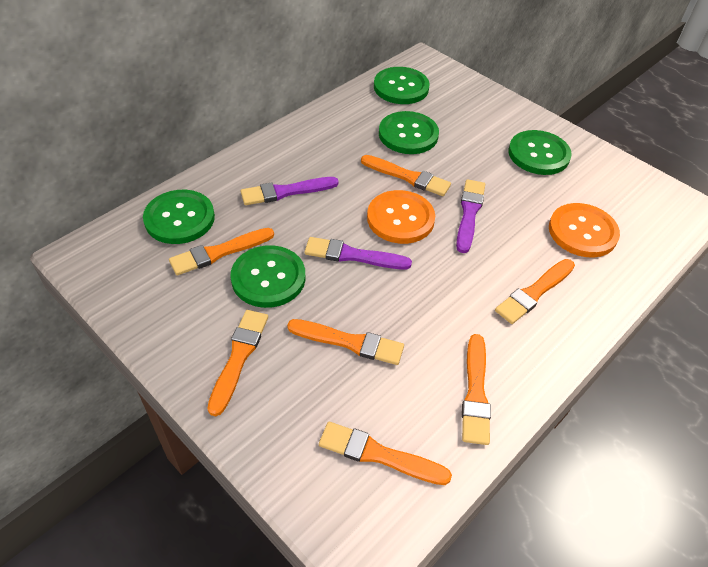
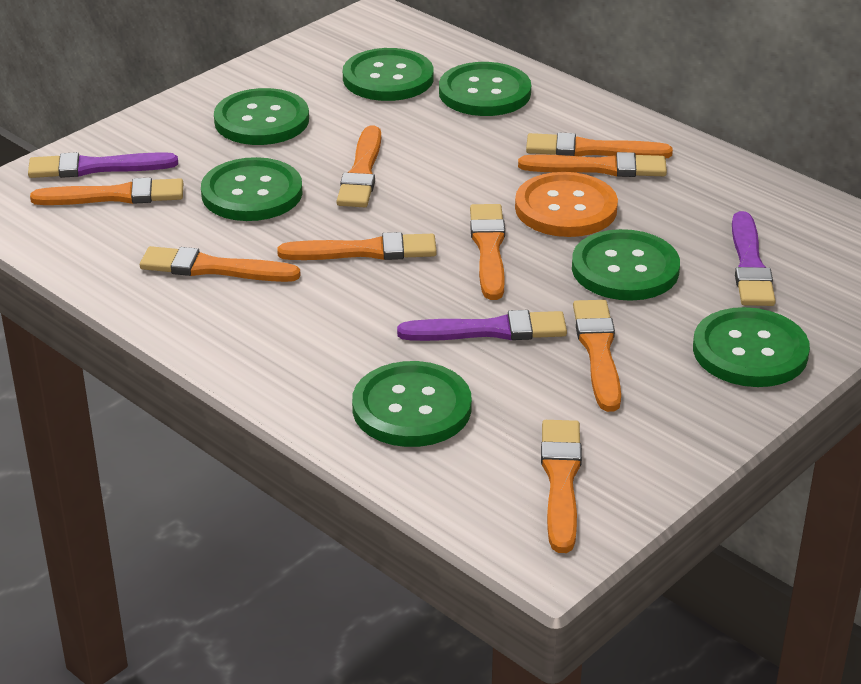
green button: 5 -> 7
orange brush: 7 -> 9
orange button: 2 -> 1

